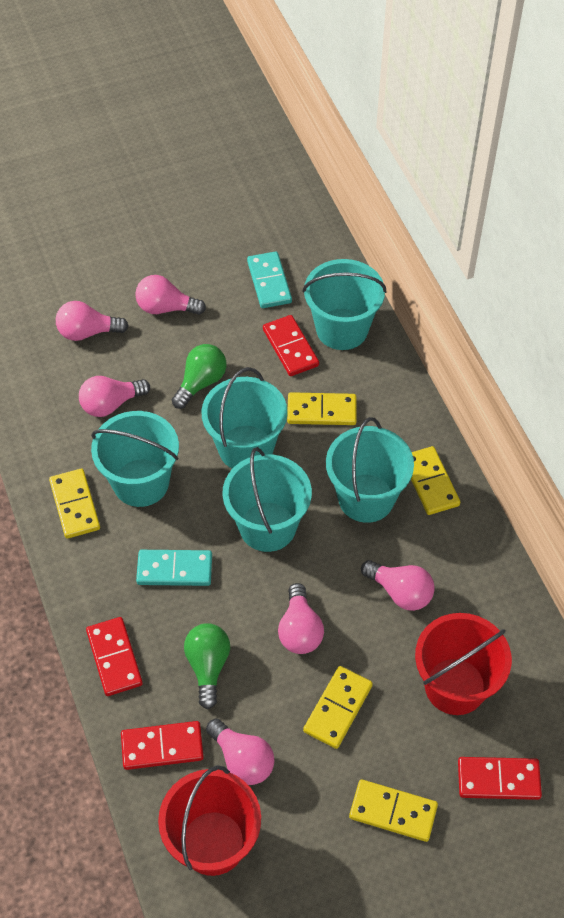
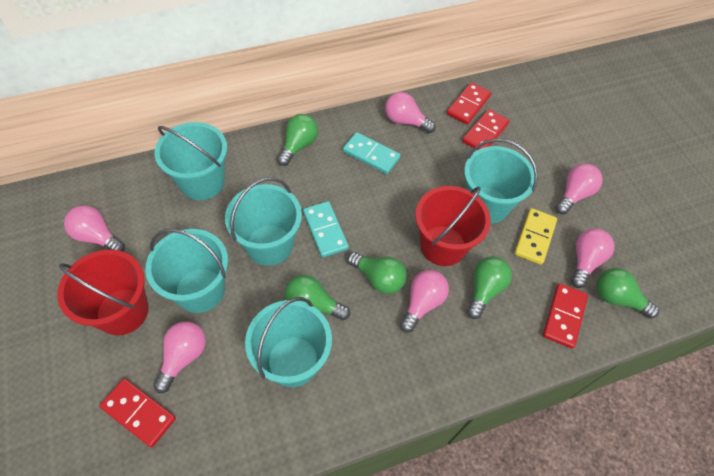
green light bulb: 2 -> 5
yellow domino: 5 -> 1

